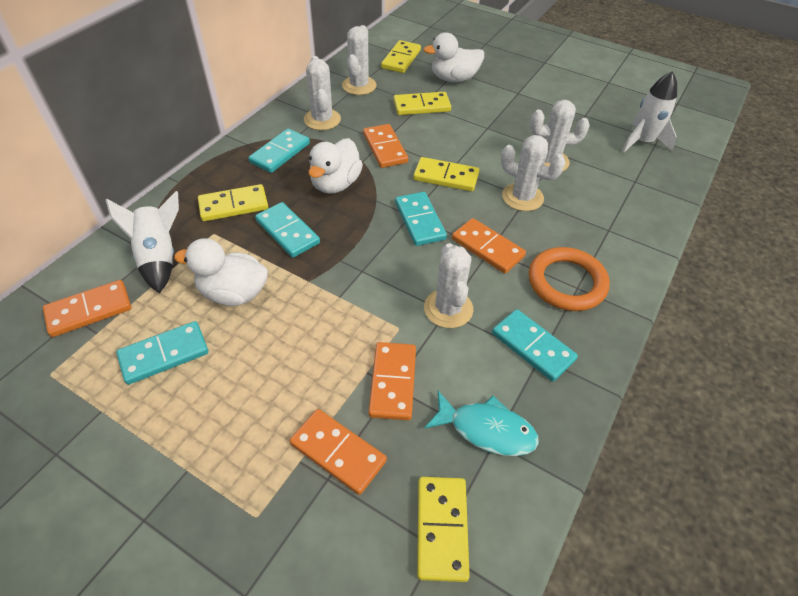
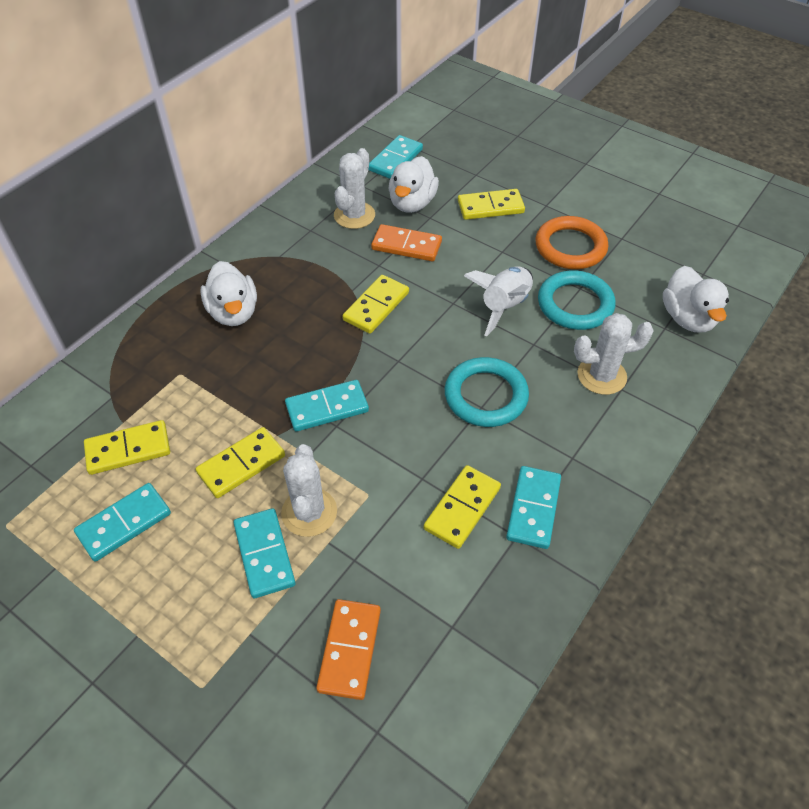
orange domino: 5 -> 2
turquoise fish: 1 -> 0
turquoise ring: 0 -> 2
white cactus: 5 -> 3
white rocket: 2 -> 1

